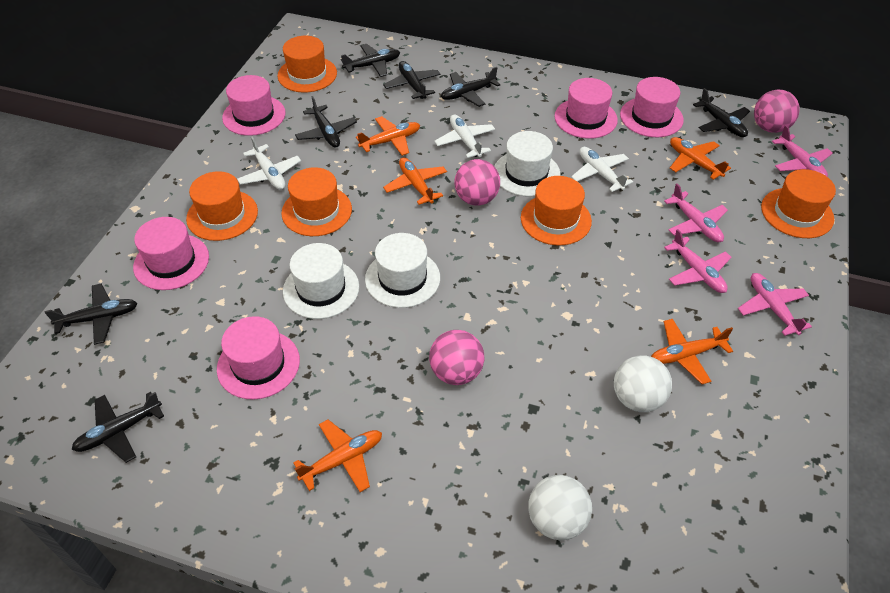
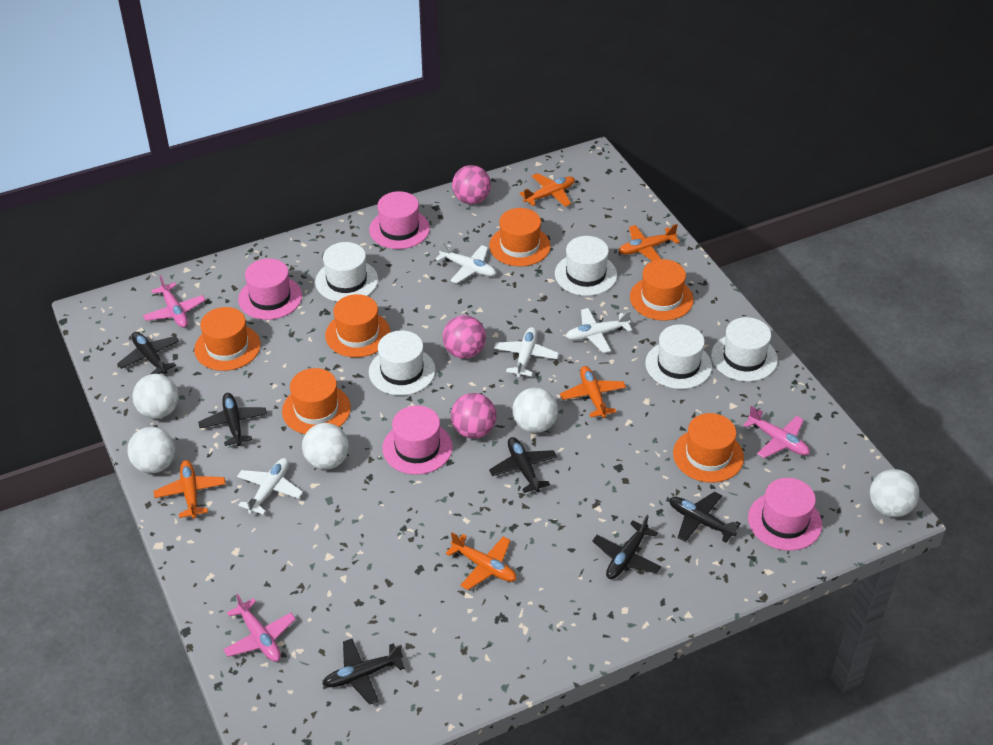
black plane: 7 -> 6
orange hat: 5 -> 6
pink hat: 5 -> 4
pink plane: 4 -> 3
white ball: 2 -> 5
white hat: 3 -> 5
white plane: 3 -> 4

